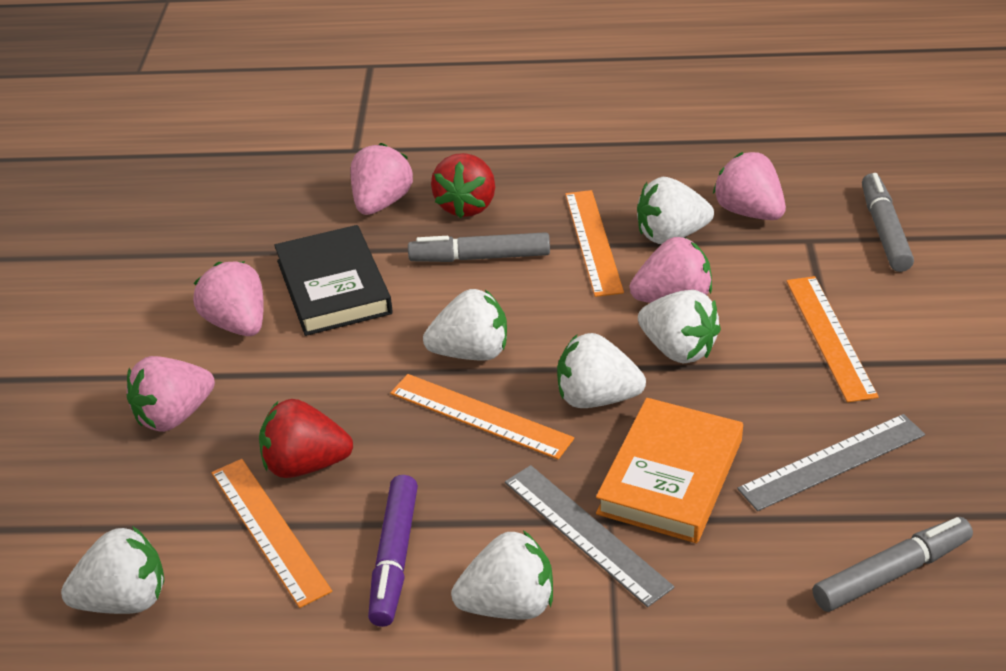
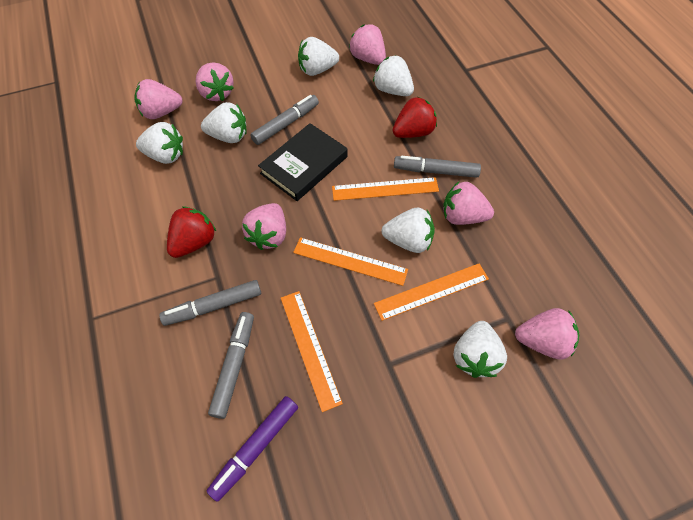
grey marker: 3 -> 4
grey ruler: 2 -> 0
orange book: 1 -> 0
pink strawberry: 5 -> 6

